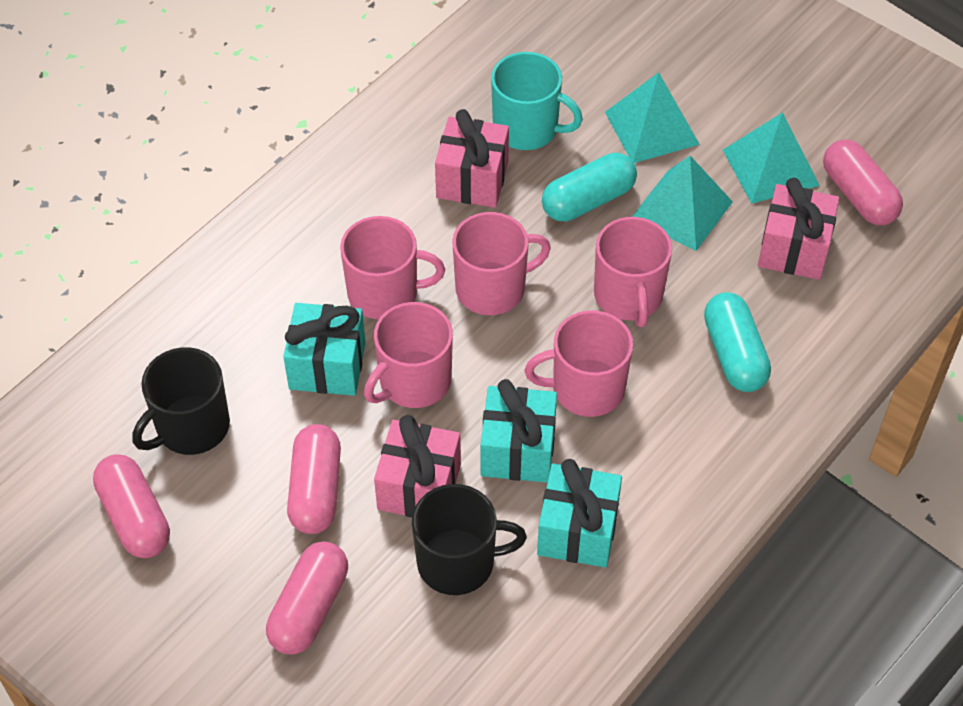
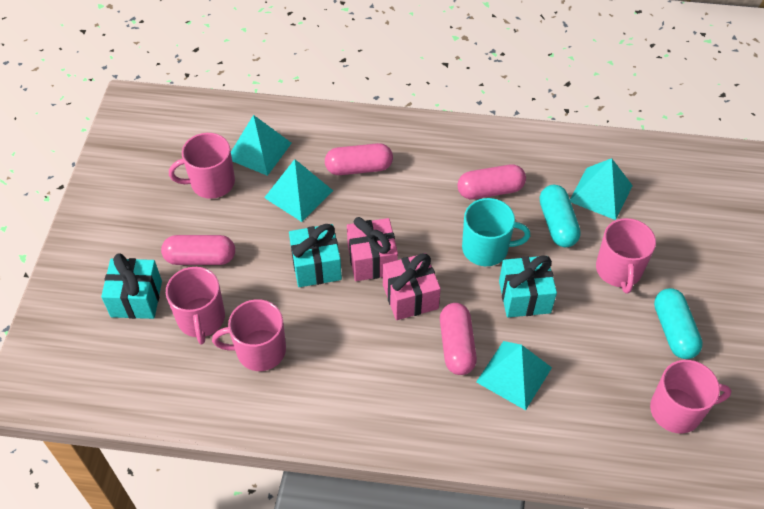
black mug: 2 -> 0
pink gift: 3 -> 2
turquoise pyramid: 3 -> 4

